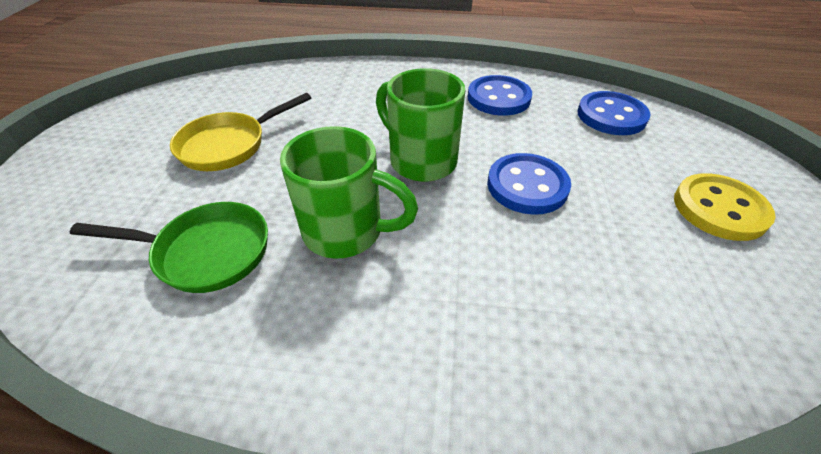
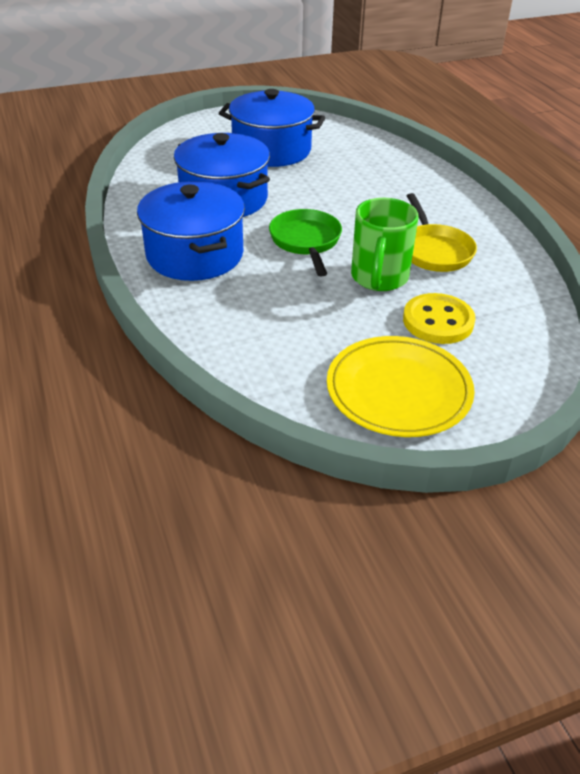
blue button: 3 -> 0
blue pot: 0 -> 3
green mug: 2 -> 1
yellow plate: 0 -> 1

